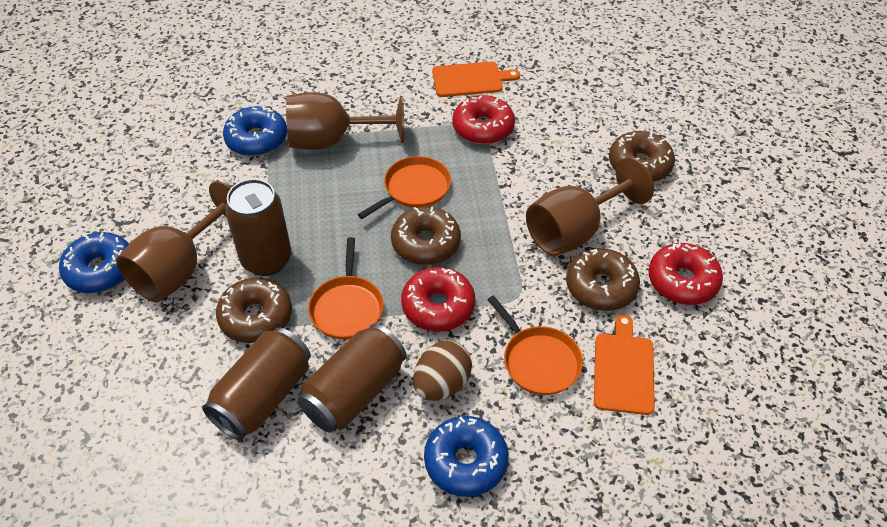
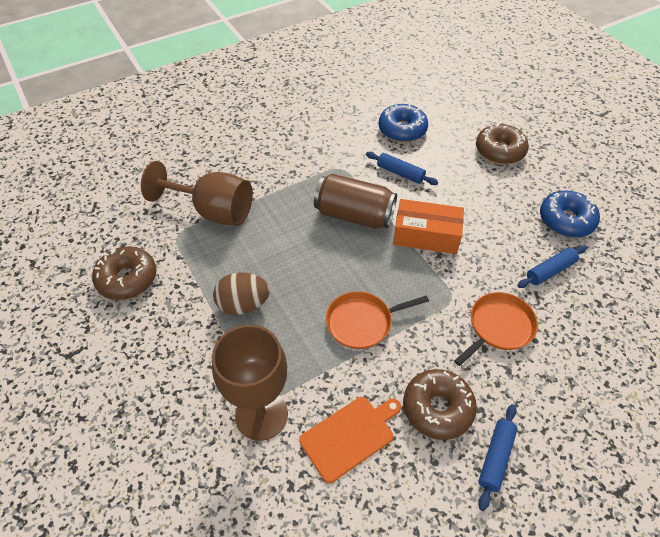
blue donut: 3 -> 2
blue rolling pin: 0 -> 3
brown can: 3 -> 1
brown donut: 4 -> 3
brown goblet: 3 -> 2
orange box: 0 -> 1
orange cutting board: 2 -> 1
orange pan: 3 -> 2
red donut: 3 -> 0

